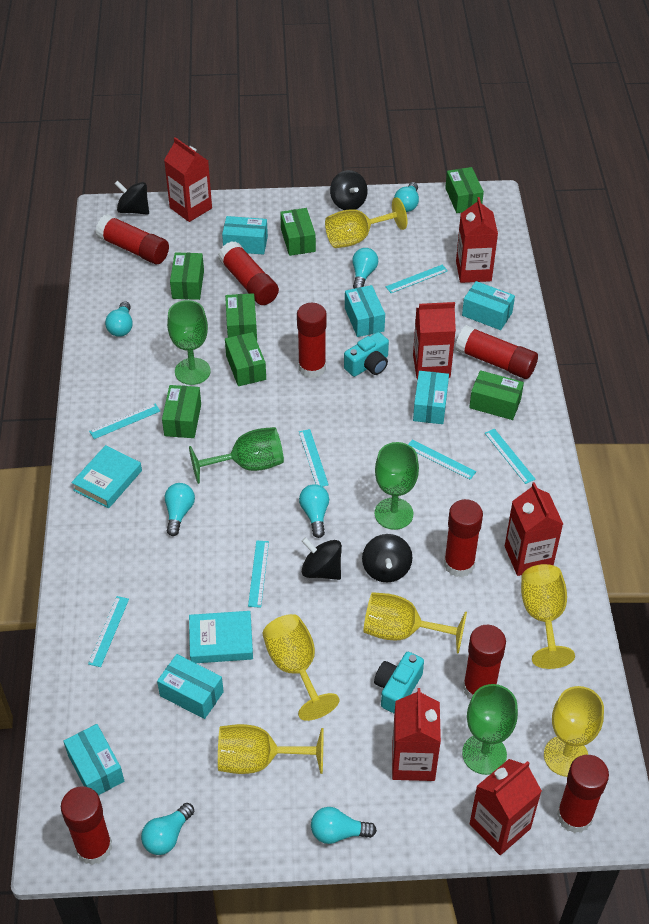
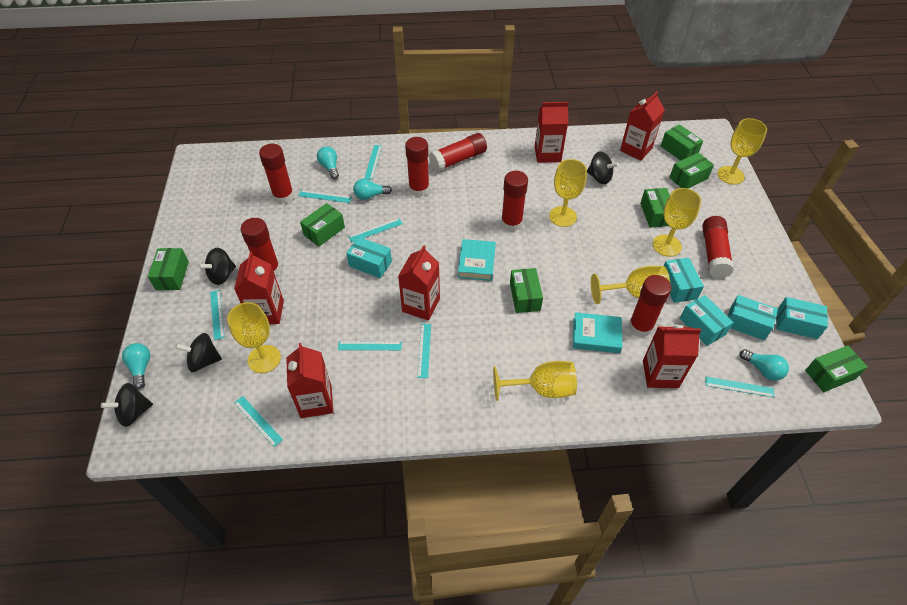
green goblet: 4 -> 0
red glue stick: 8 -> 7
turquoise box: 6 -> 5
turquoise camera: 2 -> 0
turquoise light bulb: 7 -> 4
turquoise ruler: 7 -> 8

